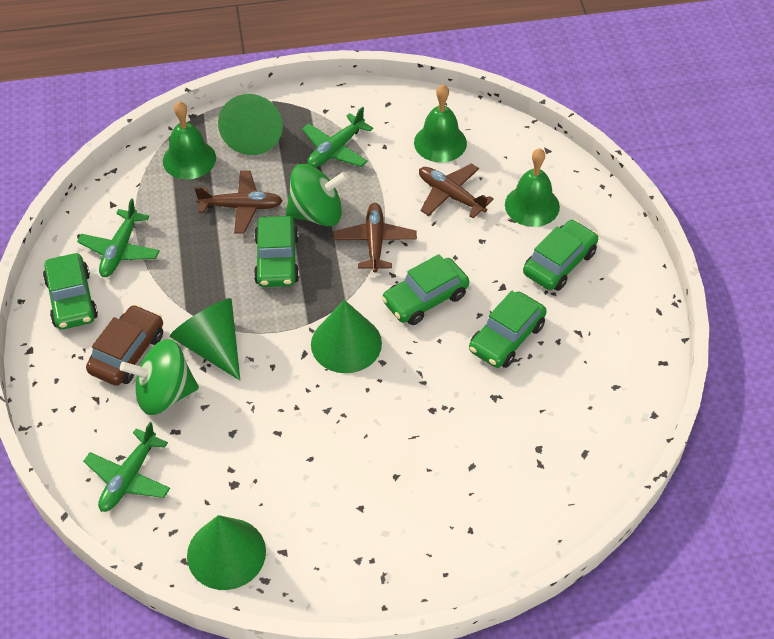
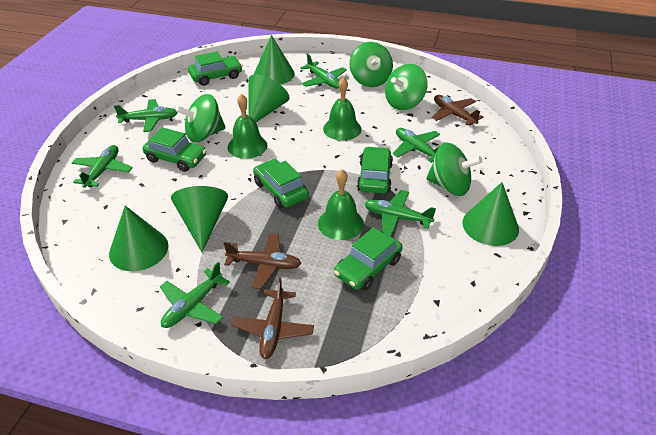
brown car: 1 -> 0
green cone: 4 -> 5
green plane: 3 -> 6
green spinning top: 2 -> 4

